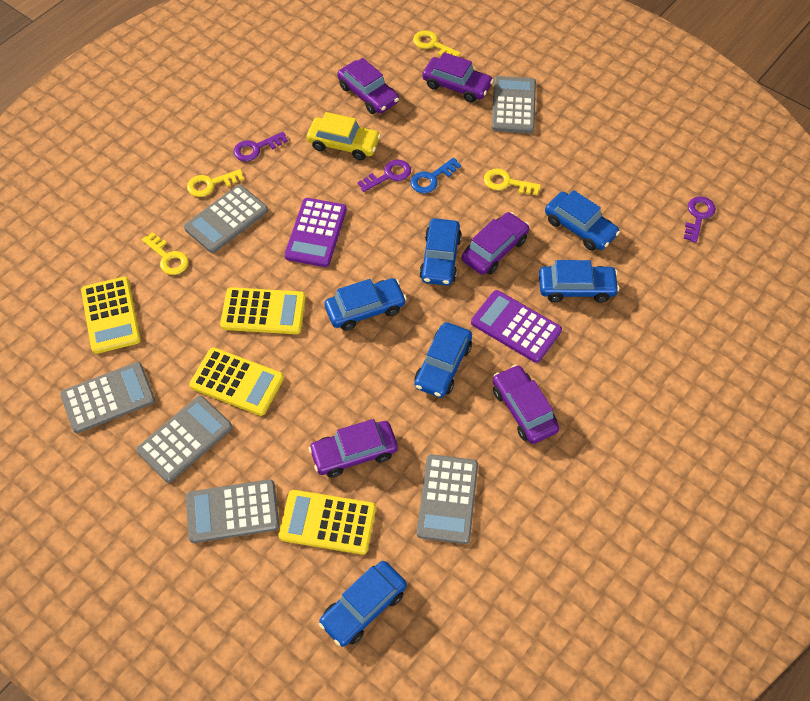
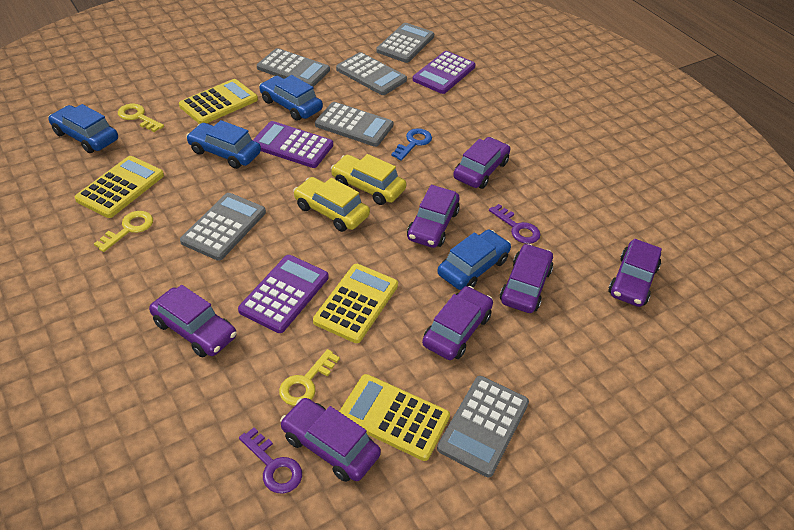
blue car: 6 -> 4
purple calculator: 2 -> 3
purple car: 5 -> 7
purple key: 3 -> 2
yellow car: 1 -> 2
yellow key: 4 -> 3

